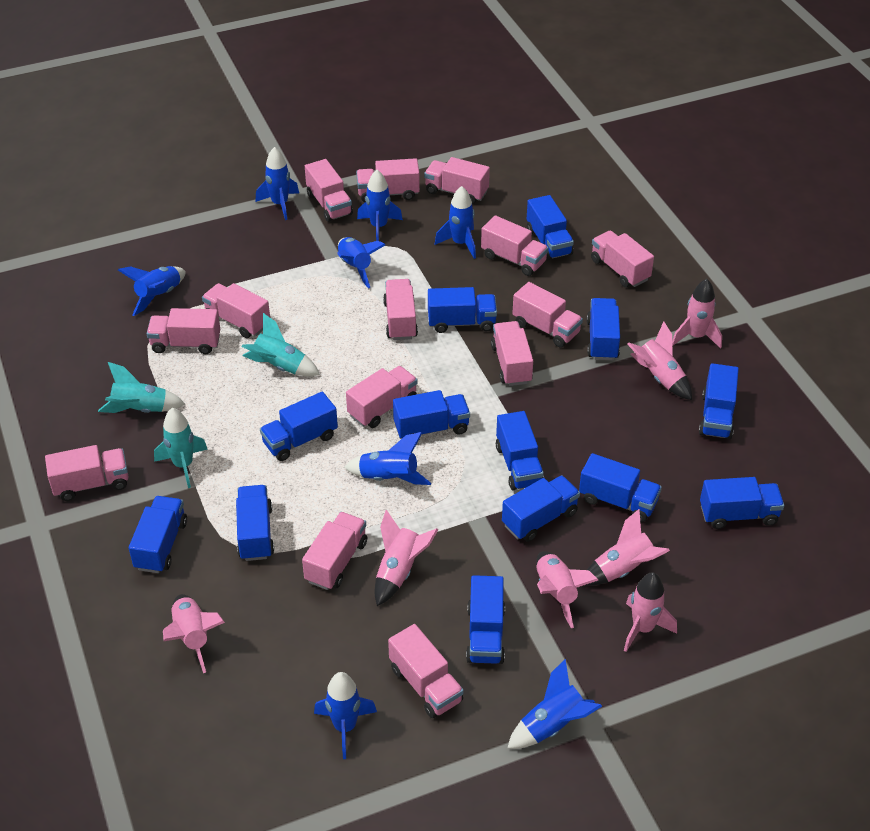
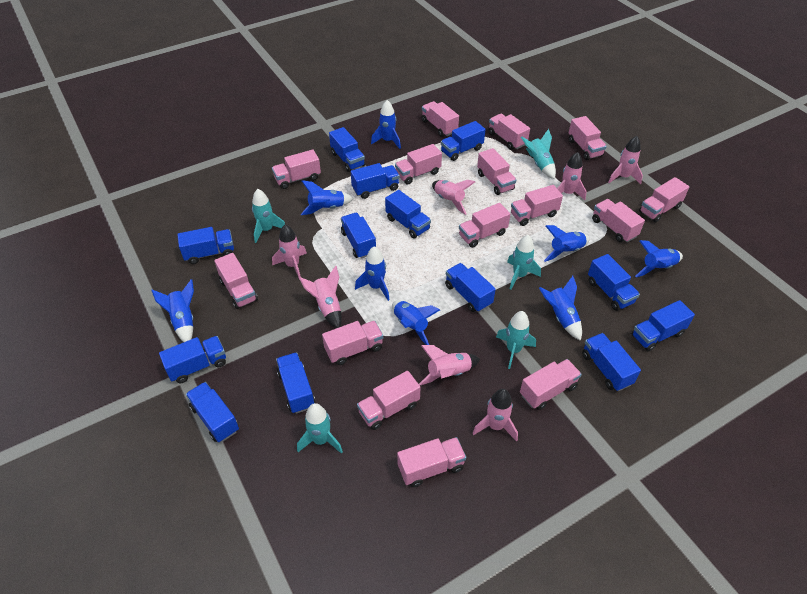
pink truck: 14 -> 15
turquoise rocket: 3 -> 5

